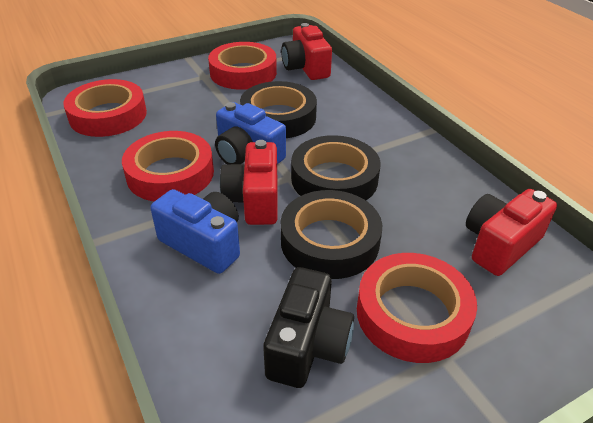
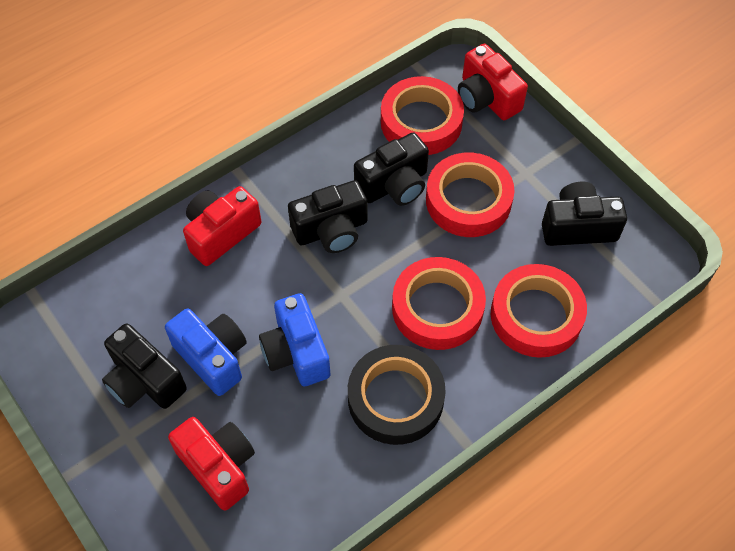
black camera: 1 -> 4
black tape: 3 -> 1

